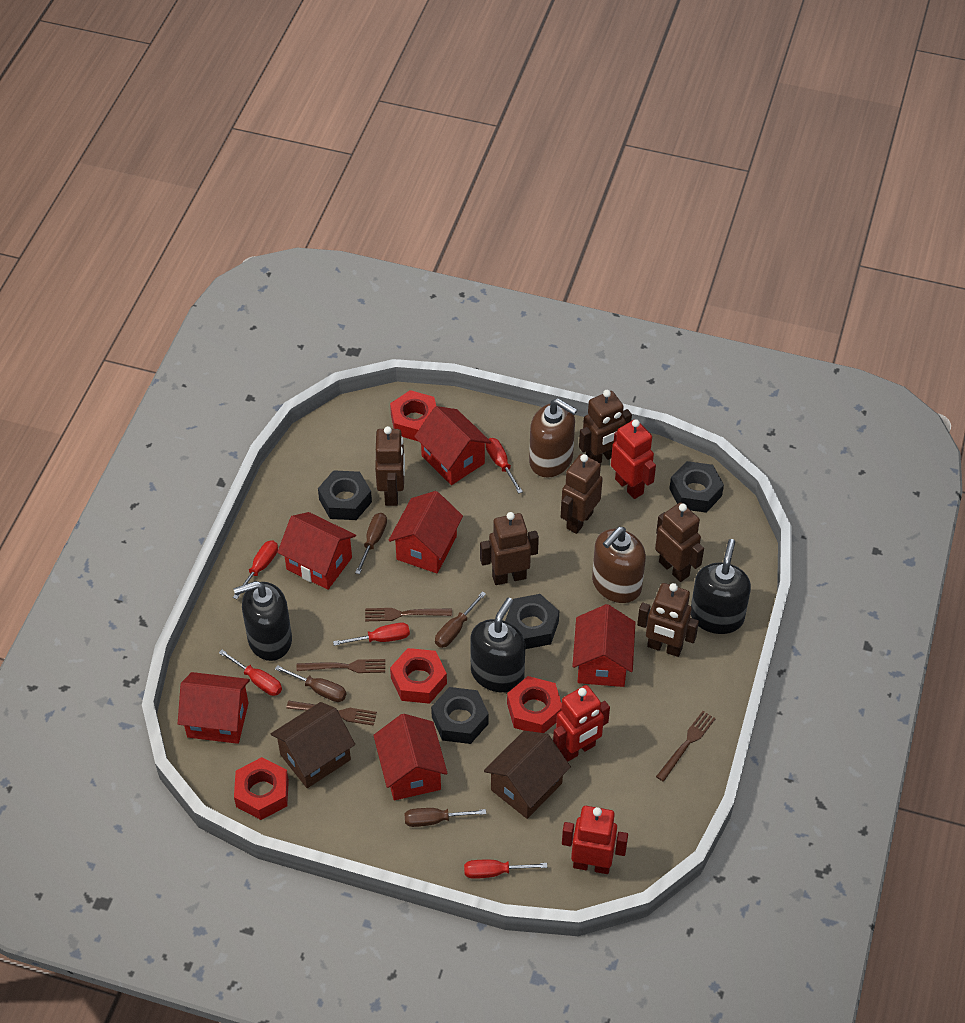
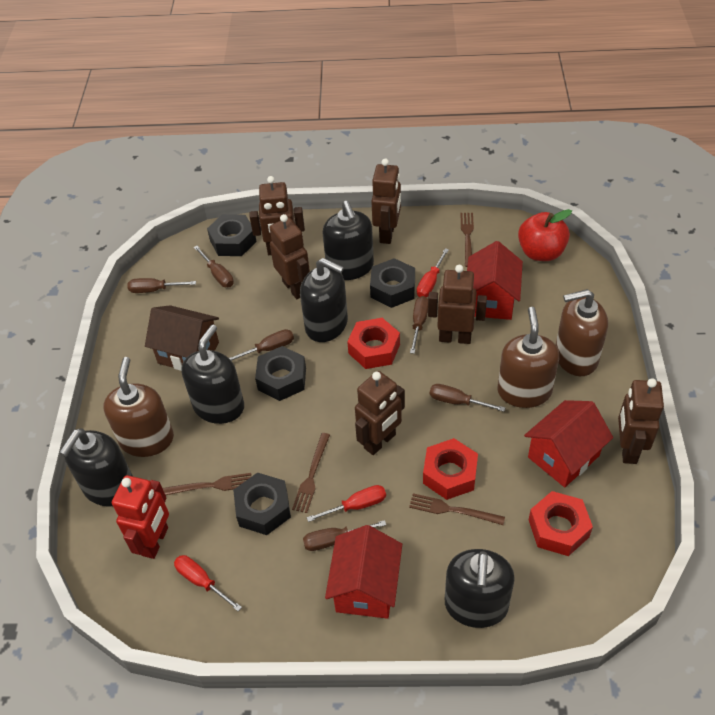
black soap dispenser: 3 -> 5
brown house: 2 -> 1
brown screwdriver: 4 -> 6
brown soap dispenser: 2 -> 3
red apple: 0 -> 1
red house: 6 -> 3
red nut: 4 -> 3
red robot: 3 -> 1
red screwdriver: 5 -> 3

